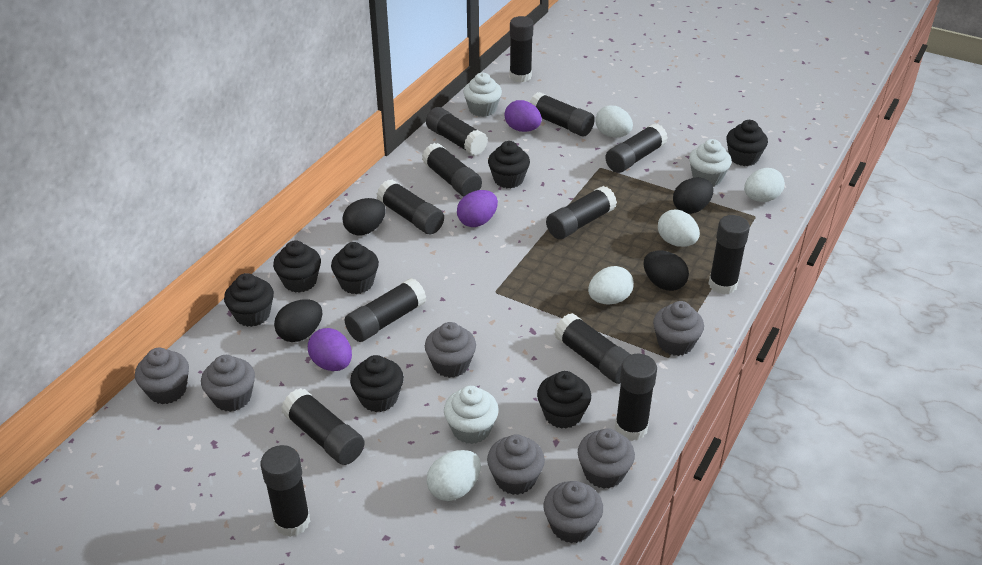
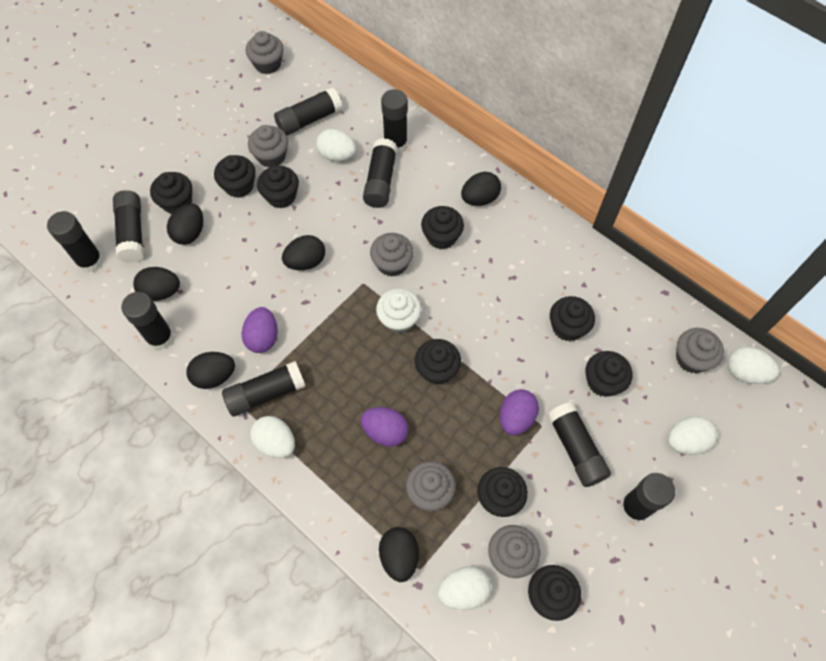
black cupcake: 7 -> 9
black egg: 4 -> 6
black glue stick: 13 -> 9
grey cupcake: 7 -> 6
white cupcake: 3 -> 1

